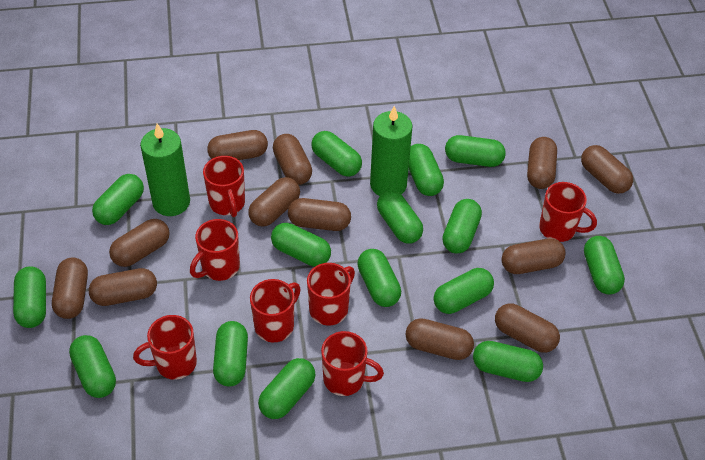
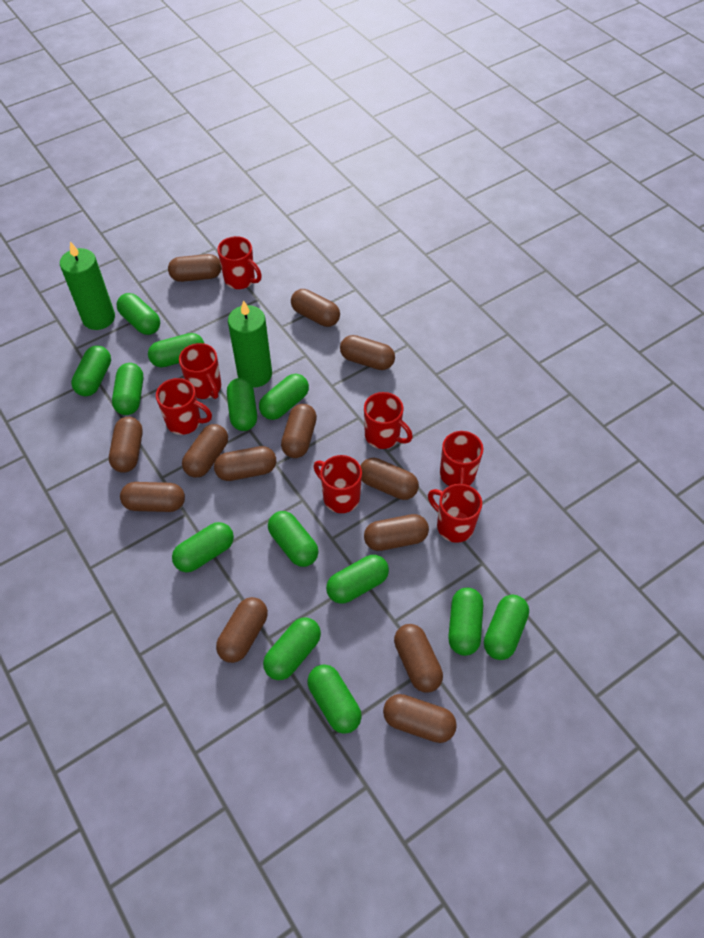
brown capsule: 12 -> 13
green capsule: 15 -> 13

